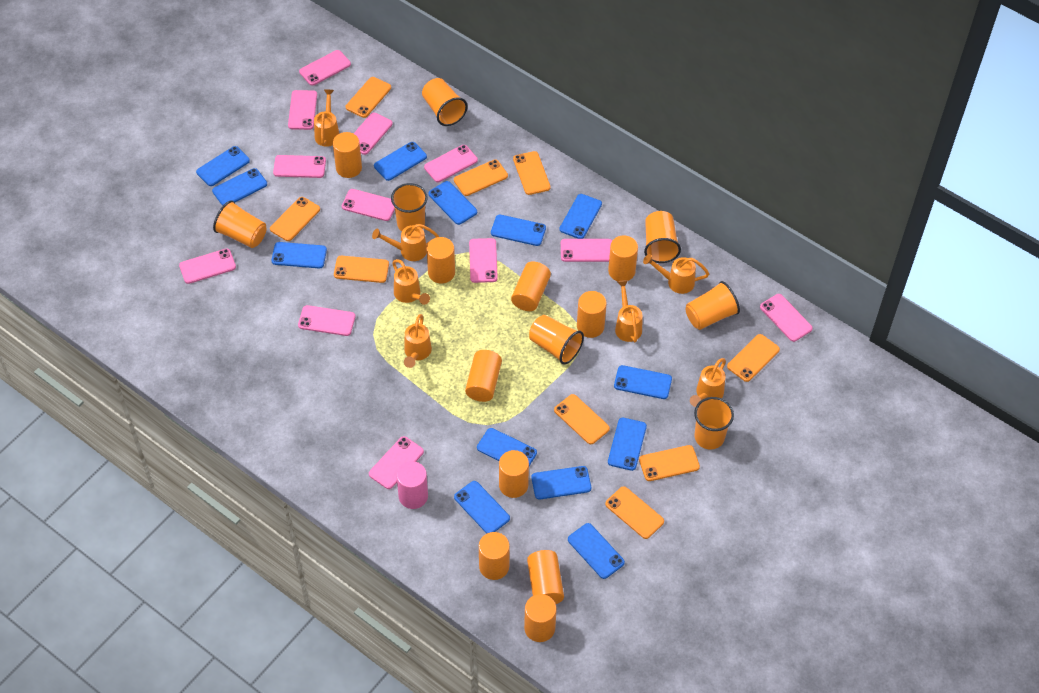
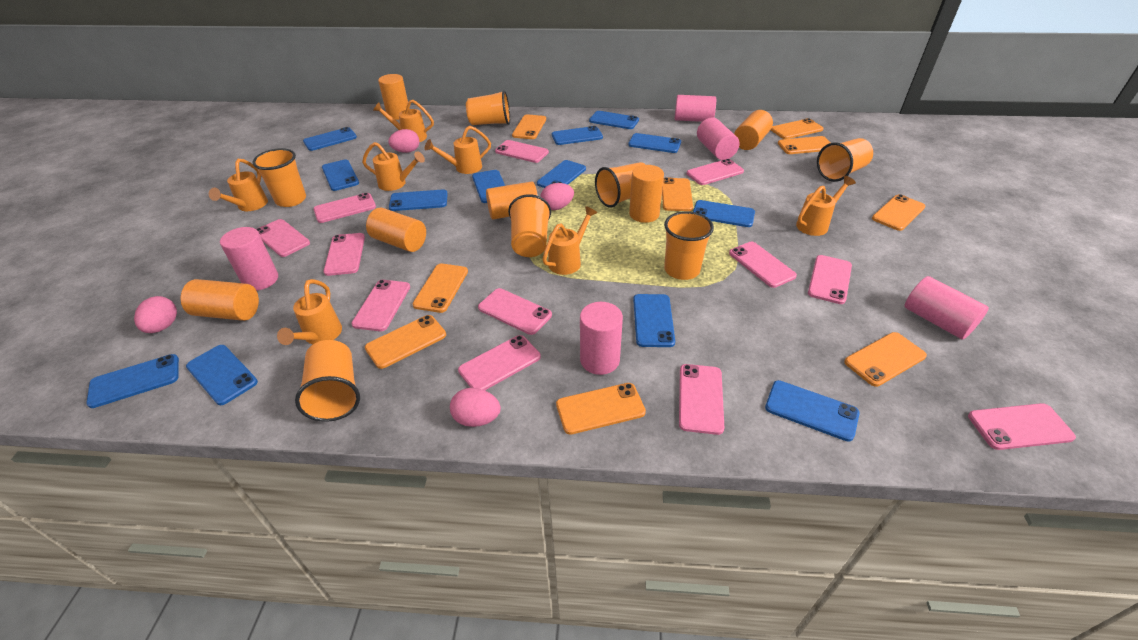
orange cylinder: 10 -> 6
pink cylinder: 1 -> 5
pink egg: 0 -> 4

